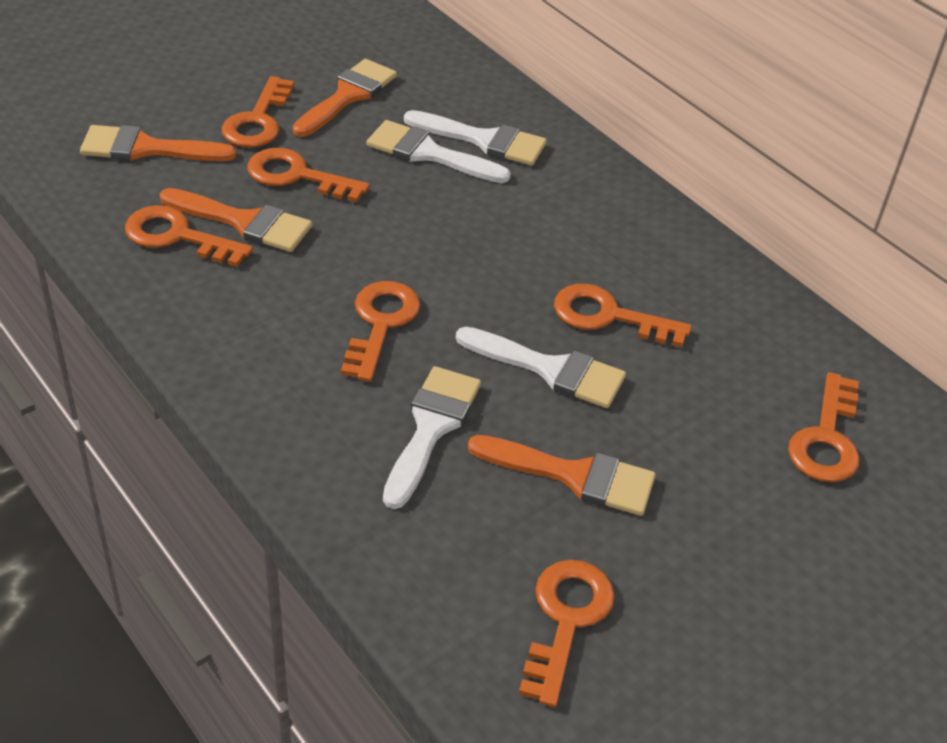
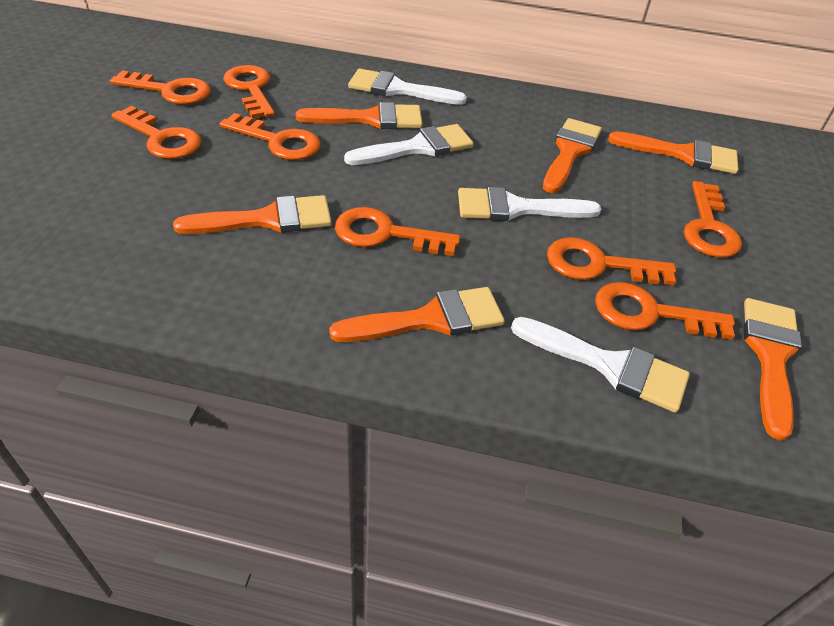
orange brush: 4 -> 6
orange key: 7 -> 8

